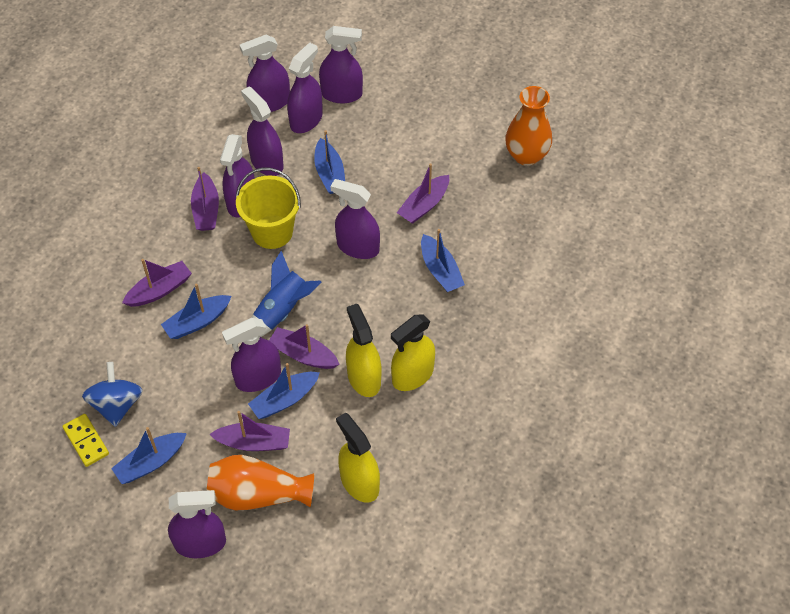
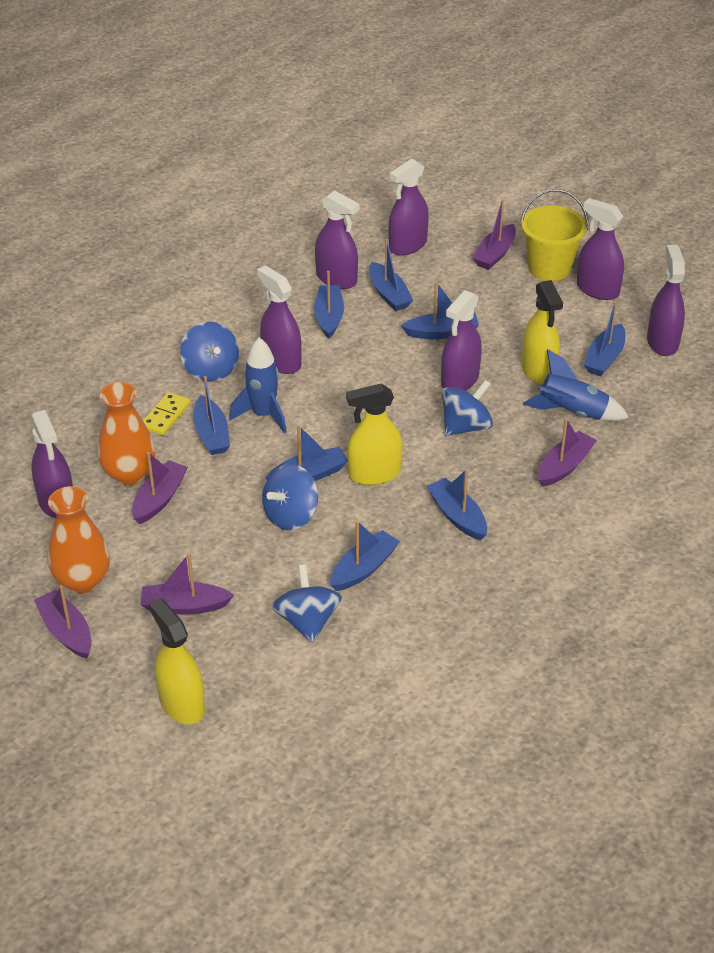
blue boat: 5 -> 8
blue rocket: 1 -> 2
blue spinning top: 1 -> 4
purple spray bottle: 8 -> 7

